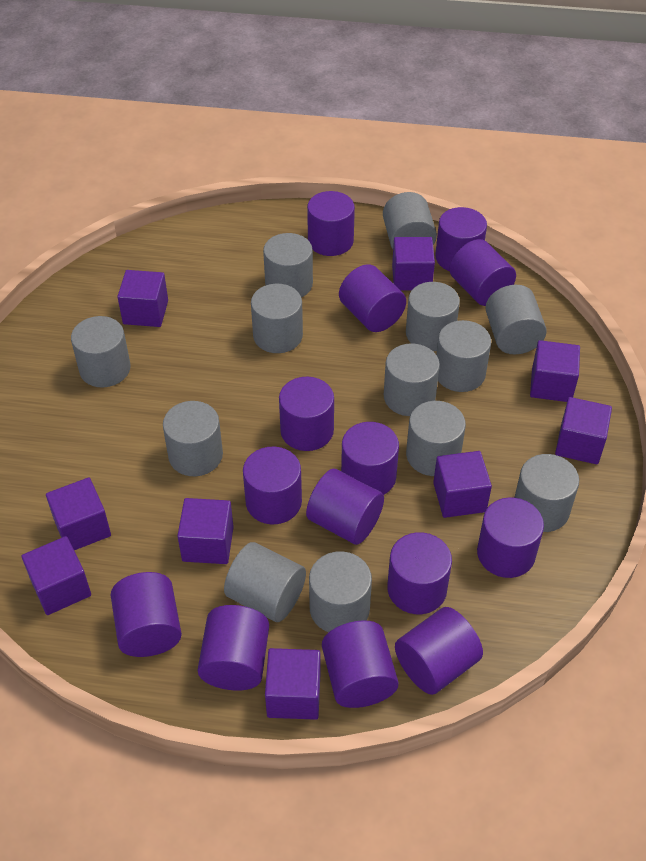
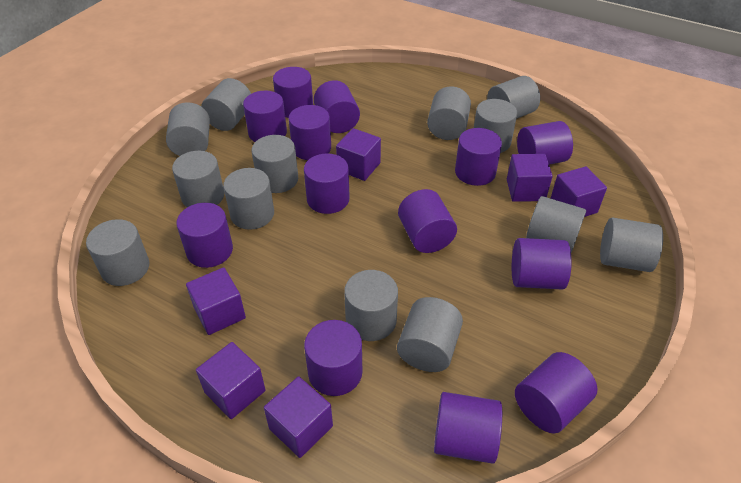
purple cube: 9 -> 6
purple cylinder: 14 -> 13

